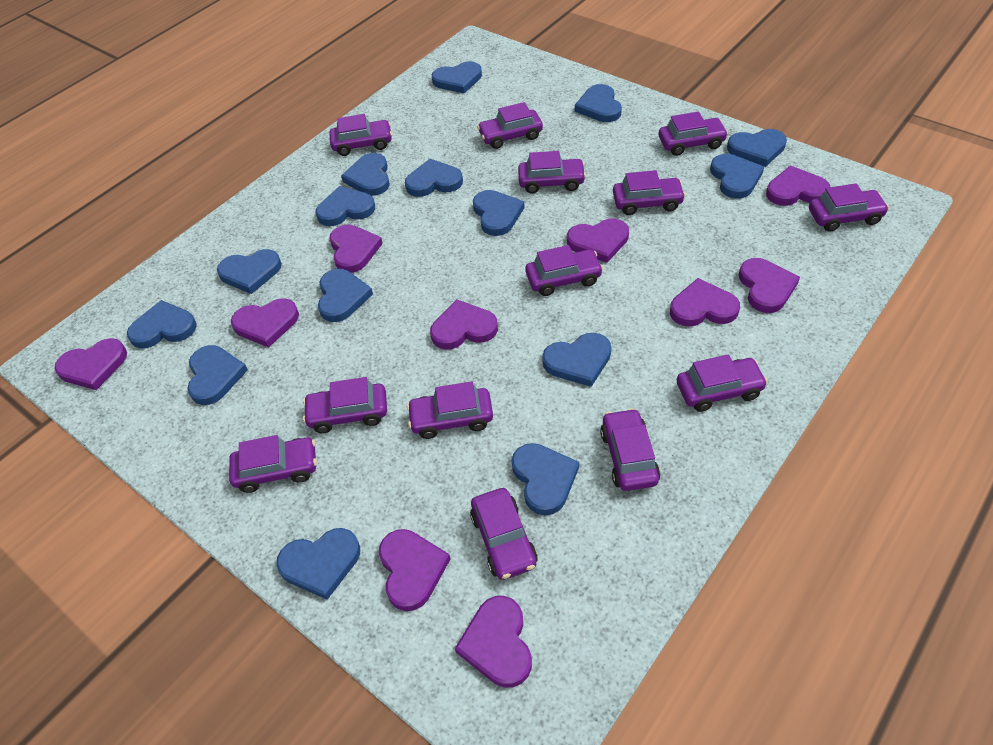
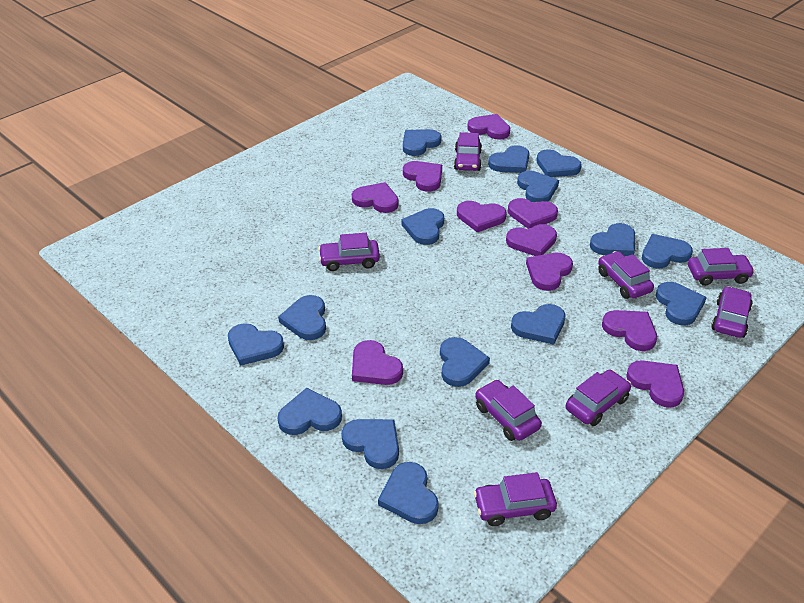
purple car: 13 -> 8

